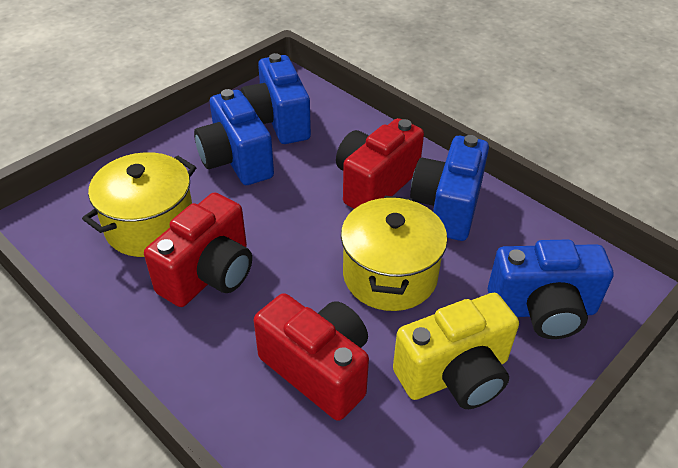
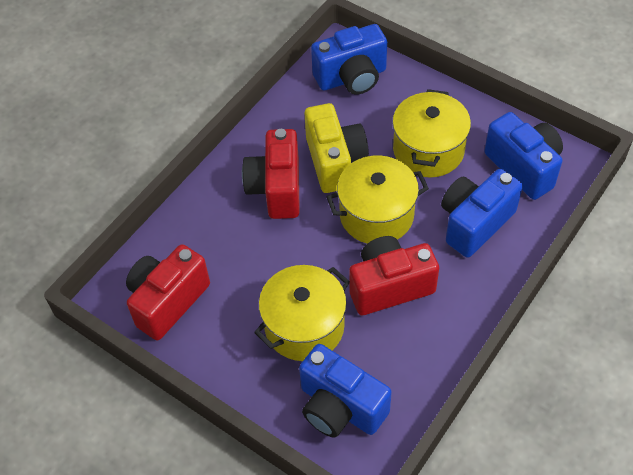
yellow pot: 2 -> 3

